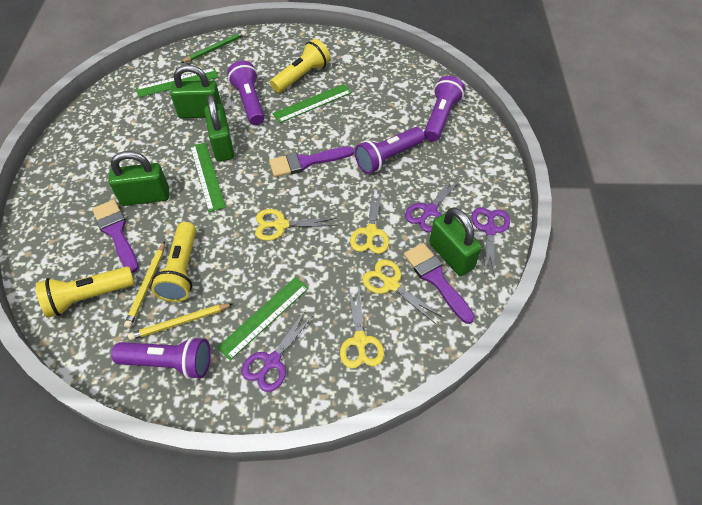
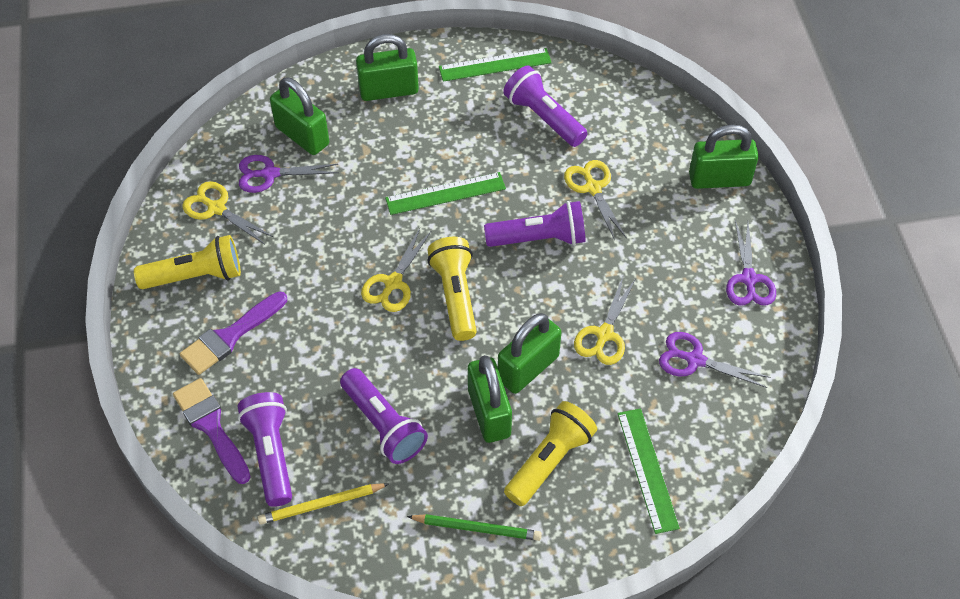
green padlock: 4 -> 5
green ruler: 4 -> 3
purple brush: 3 -> 2
yellow pencil: 2 -> 1

